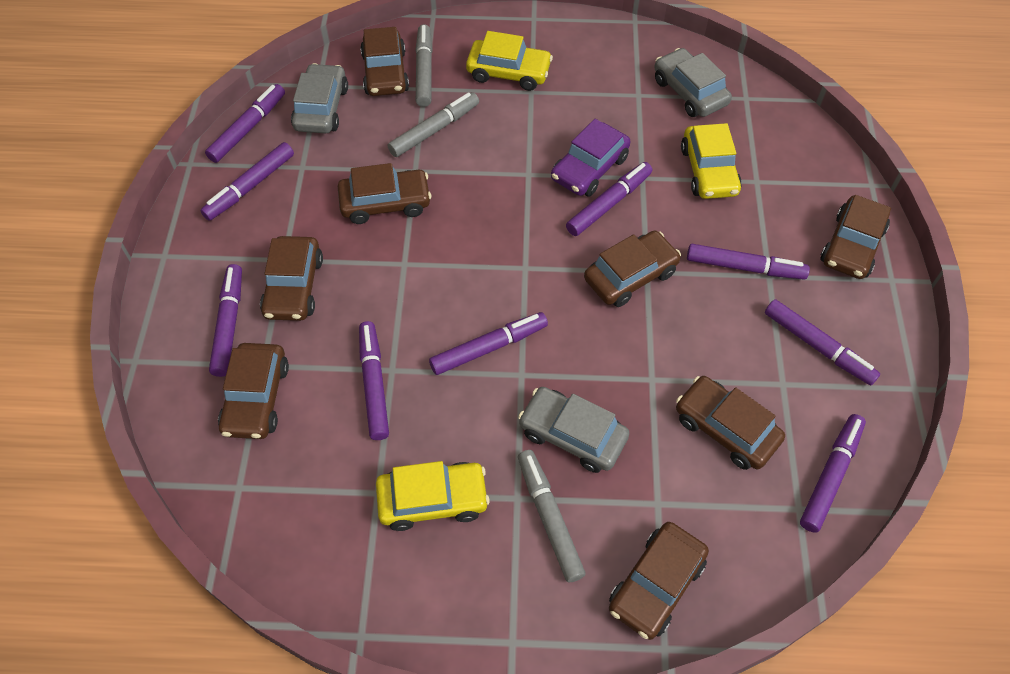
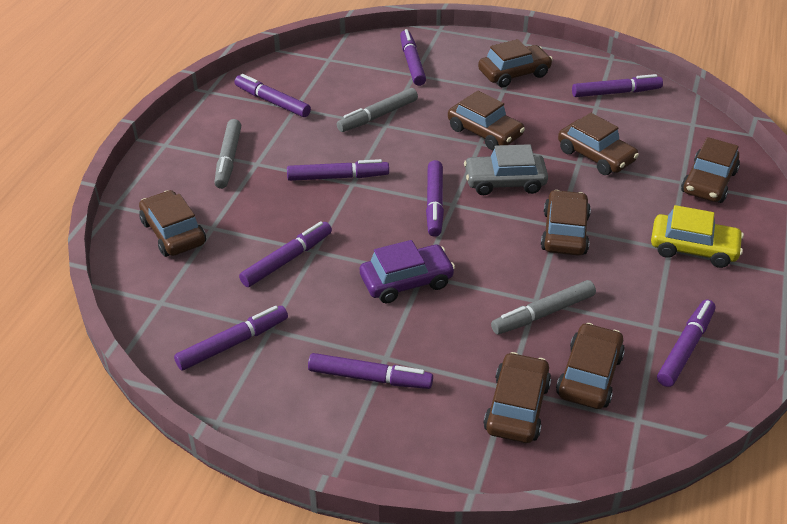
grey car: 3 -> 1
yellow car: 3 -> 1

